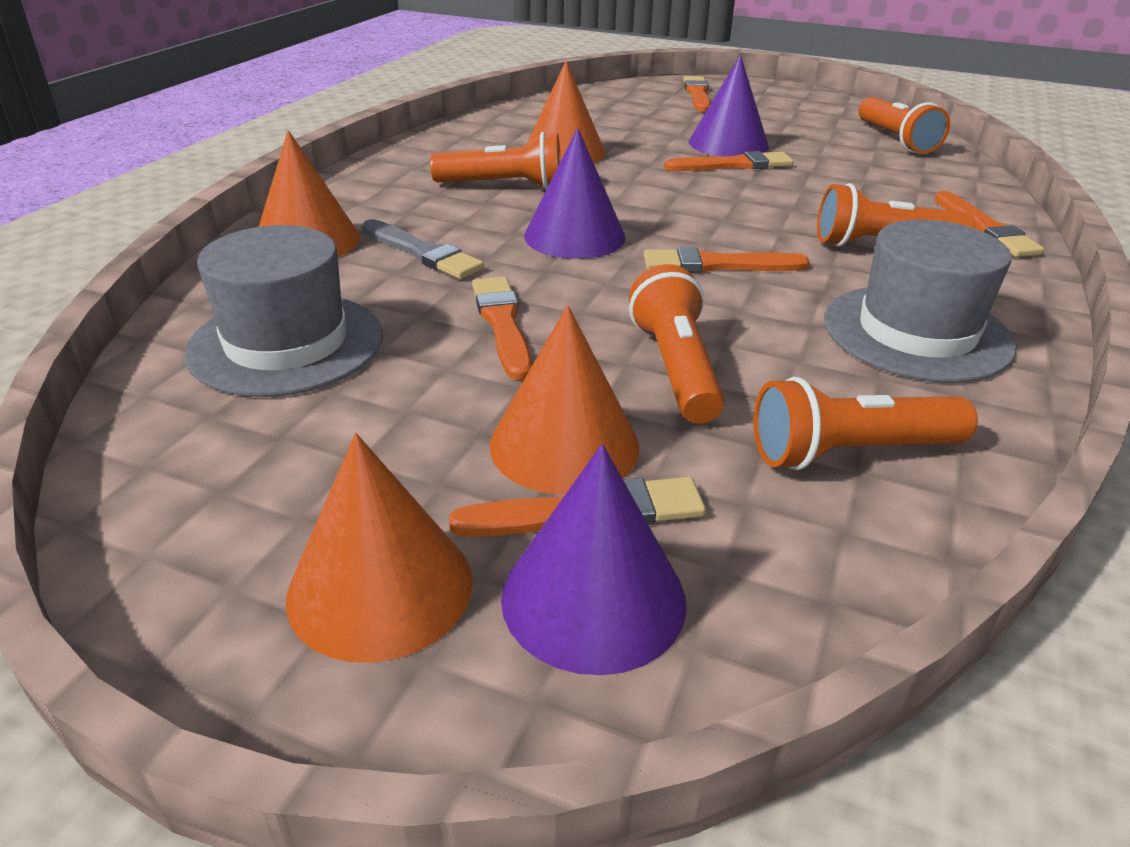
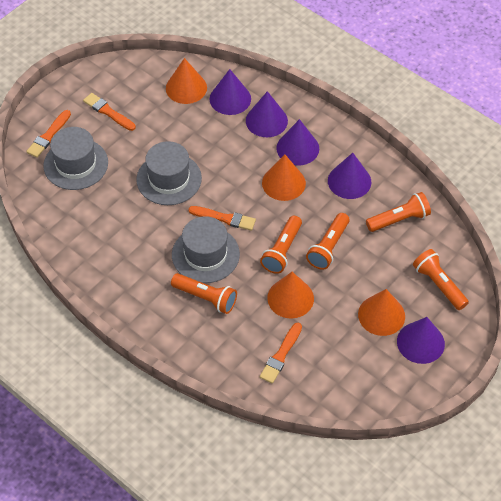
grey brush: 1 -> 0
grey hat: 2 -> 3
orange brush: 6 -> 4
purple cone: 3 -> 5

